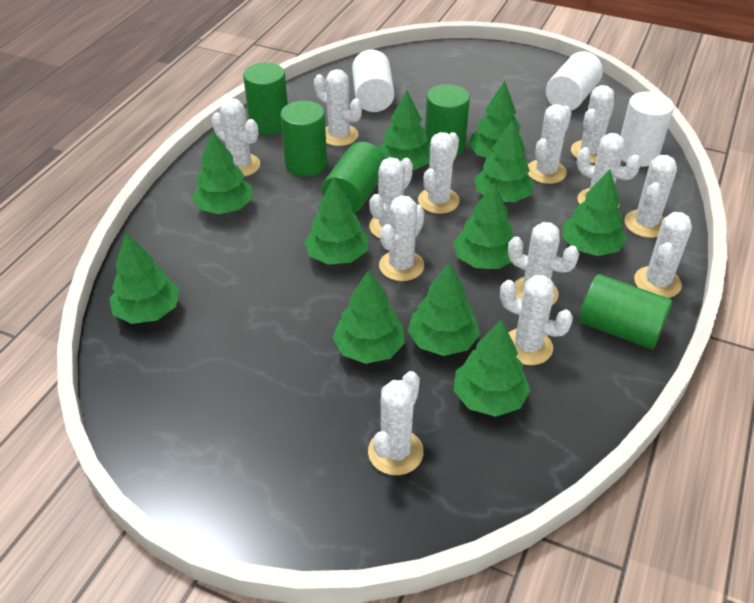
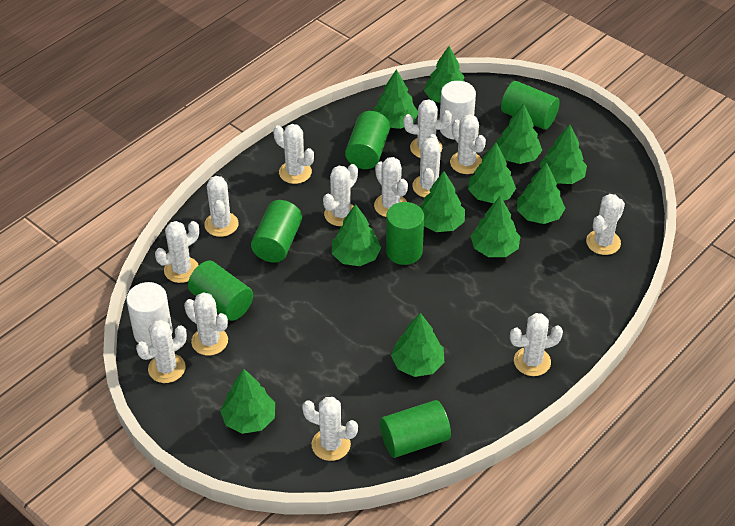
green cylinder: 5 -> 6
white cylinder: 3 -> 2

